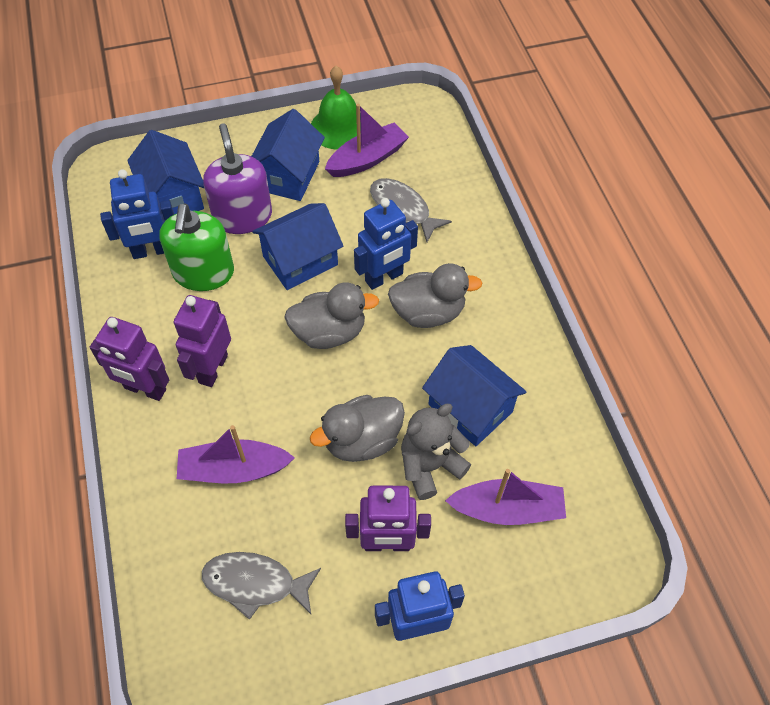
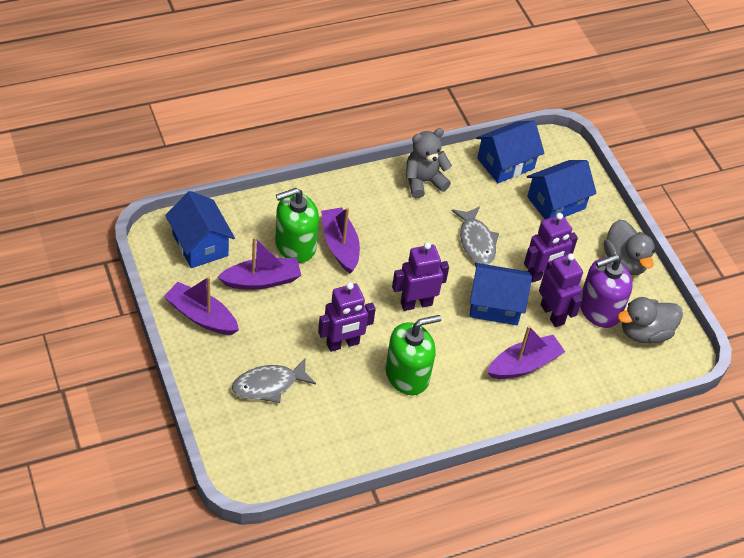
blue robot: 3 -> 0
green bell: 1 -> 0
green soap dispenser: 1 -> 2
grey duck: 3 -> 2
purple boat: 3 -> 4
purple robot: 3 -> 4

